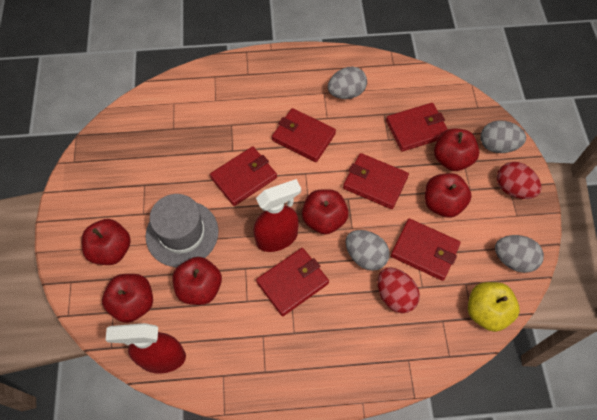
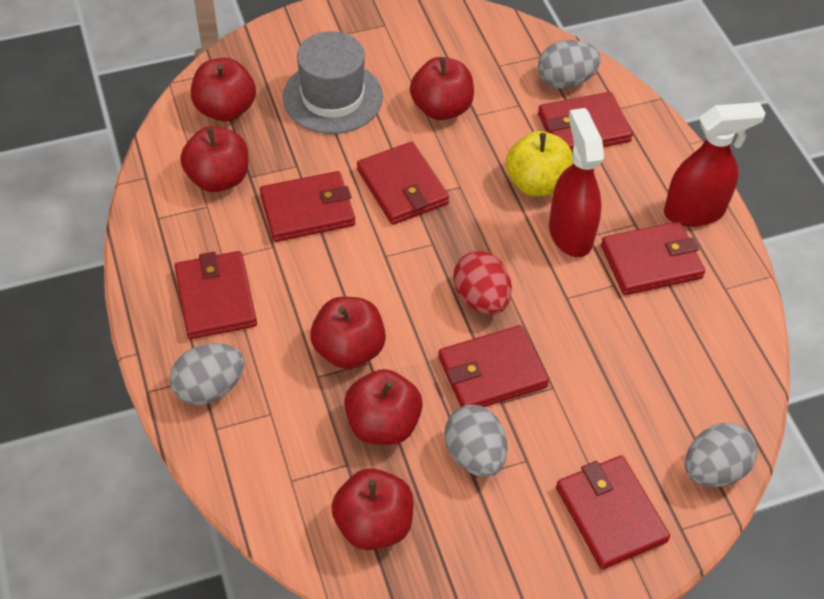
red egg: 2 -> 1
red wallet: 6 -> 7

